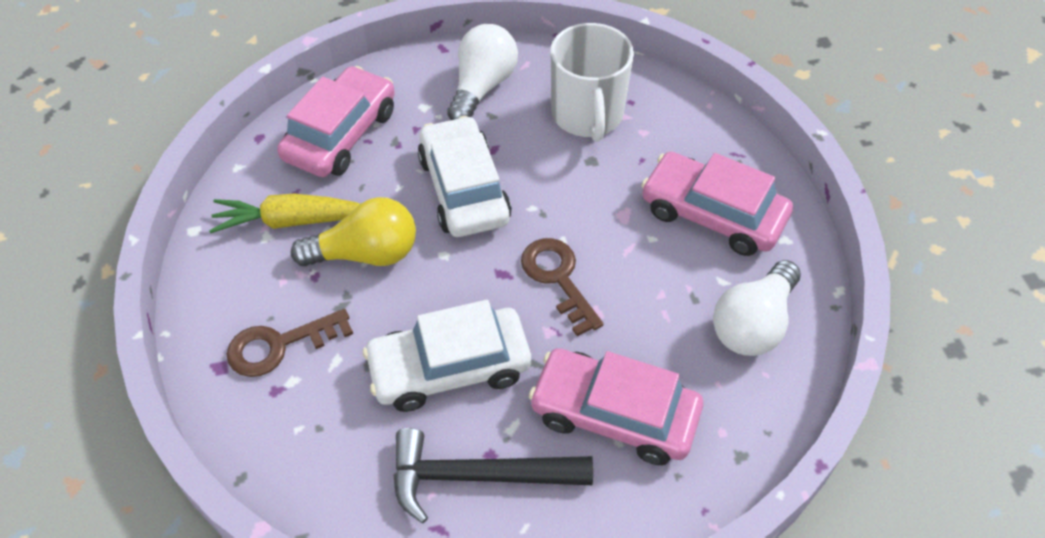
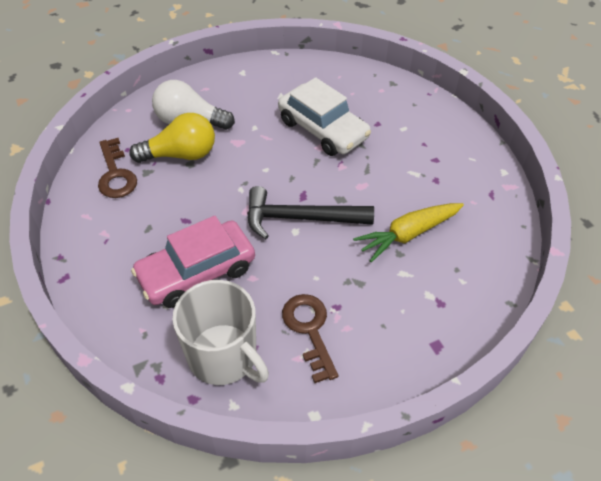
pink car: 3 -> 1
white car: 2 -> 1
white light bulb: 2 -> 1

